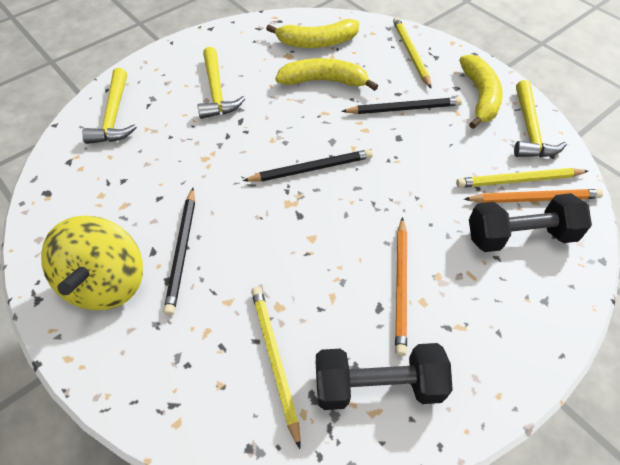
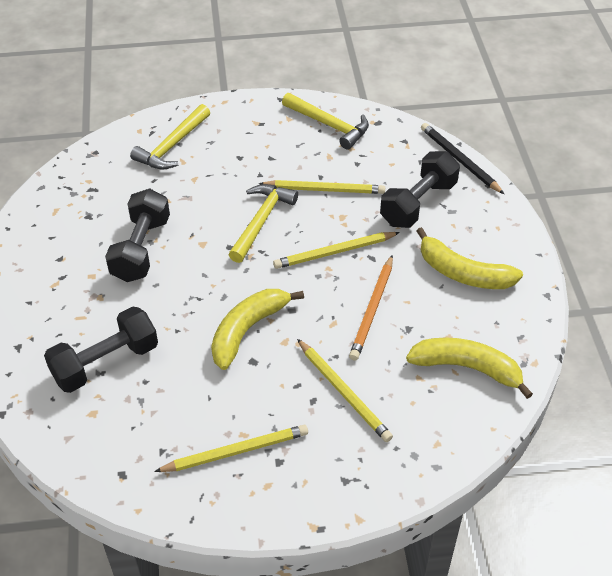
black dumbbell: 2 -> 3
black pencil: 3 -> 1
orange pencil: 2 -> 1
yellow pencil: 3 -> 4
yellow spinning top: 1 -> 0

